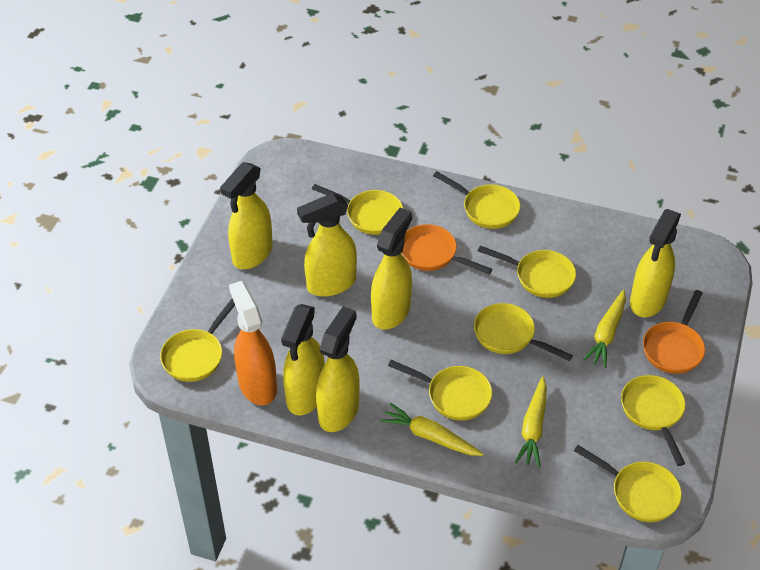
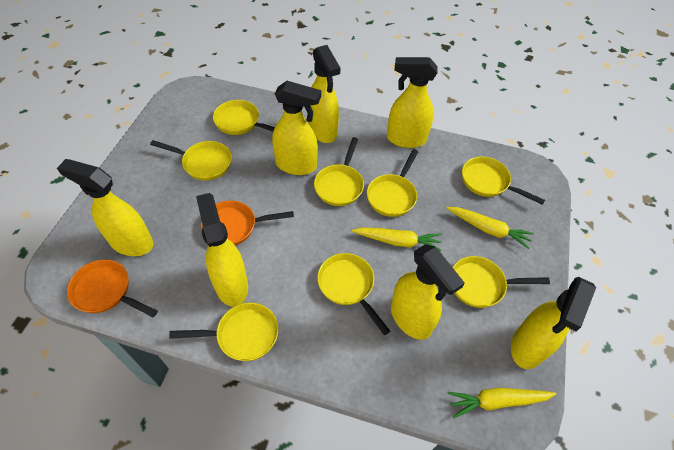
orange spray bottle: 1 -> 0
yellow spray bottle: 6 -> 7

